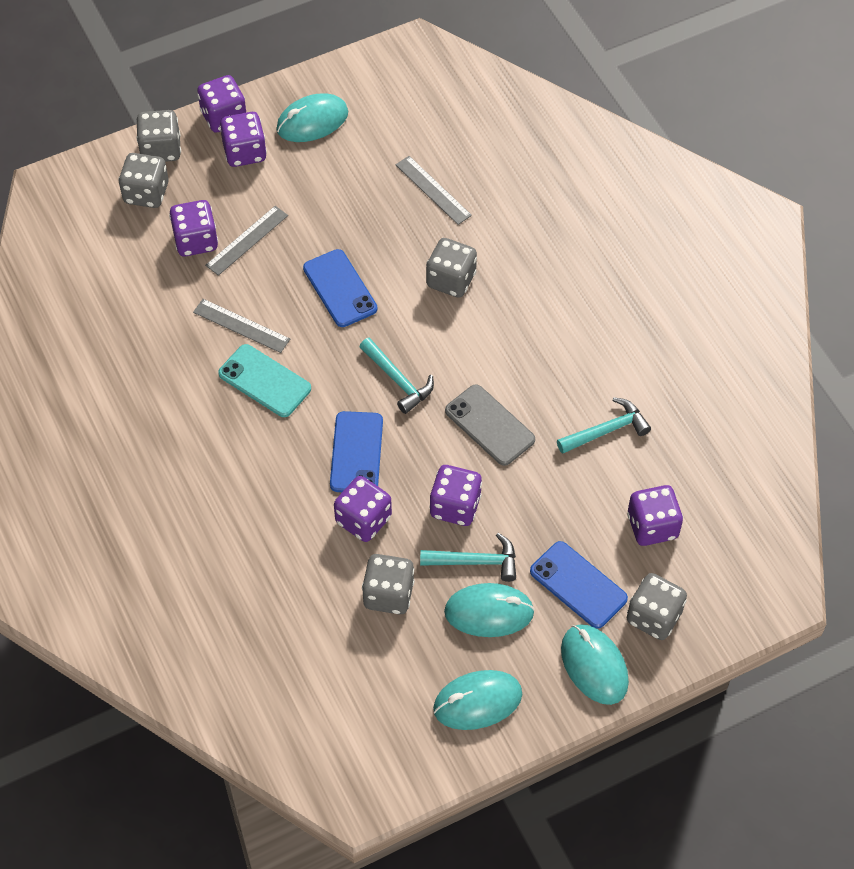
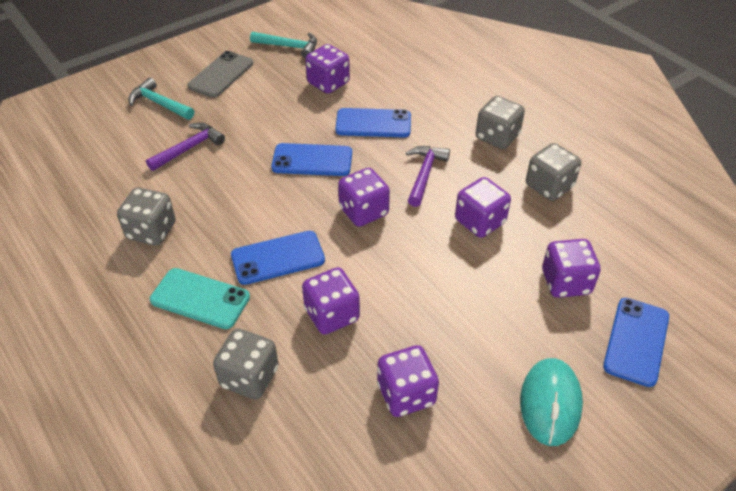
blue phone: 3 -> 4
grey dice: 5 -> 4
grey ruler: 3 -> 0
purple hammer: 0 -> 2
turquoise hammer: 3 -> 2
turquoise mouse: 4 -> 1

